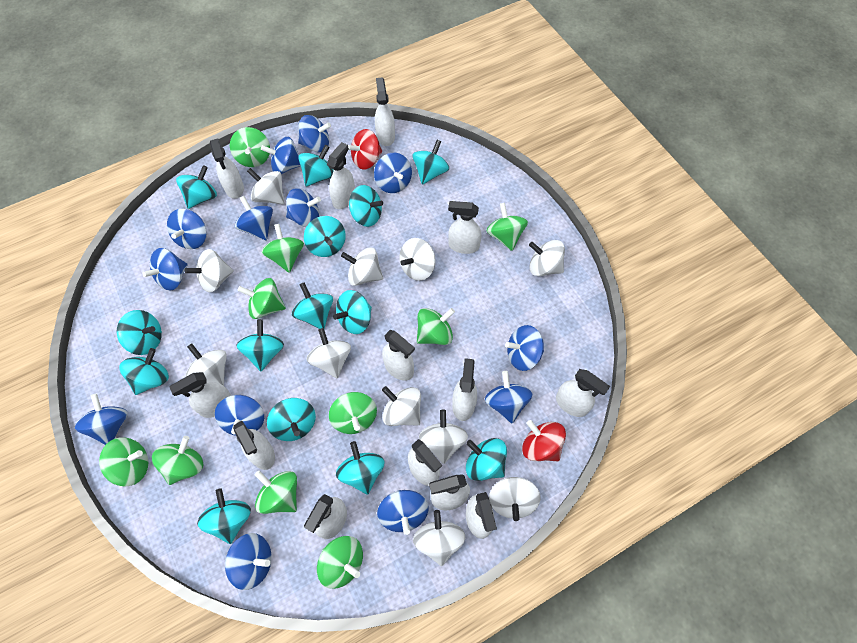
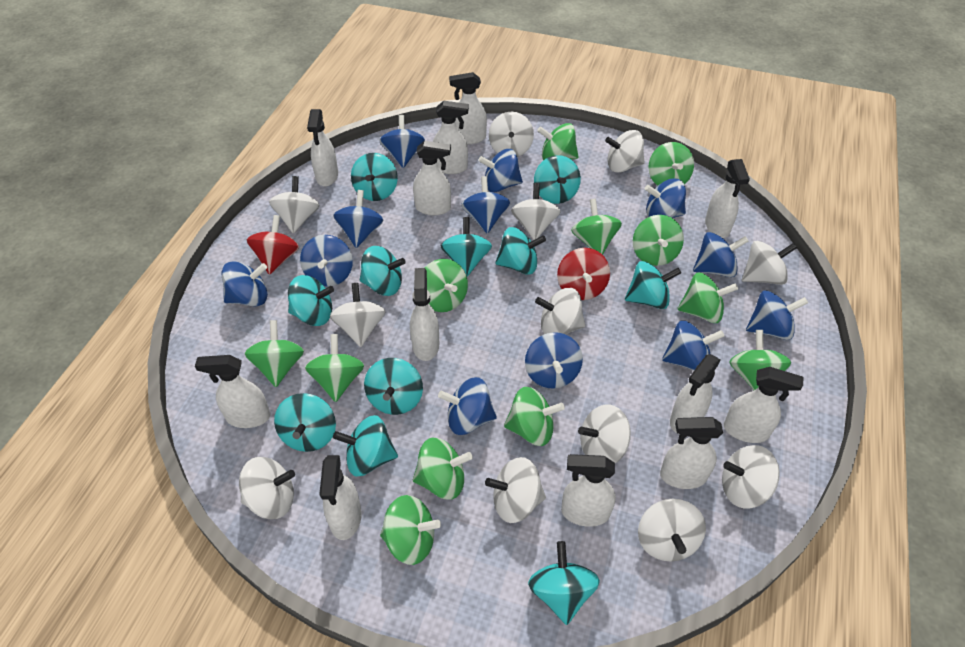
blue spinning top: 13 -> 12
green spinning top: 10 -> 12
turquoise spinning top: 14 -> 11
white spinning top: 11 -> 12
white spray bottle: 13 -> 12

